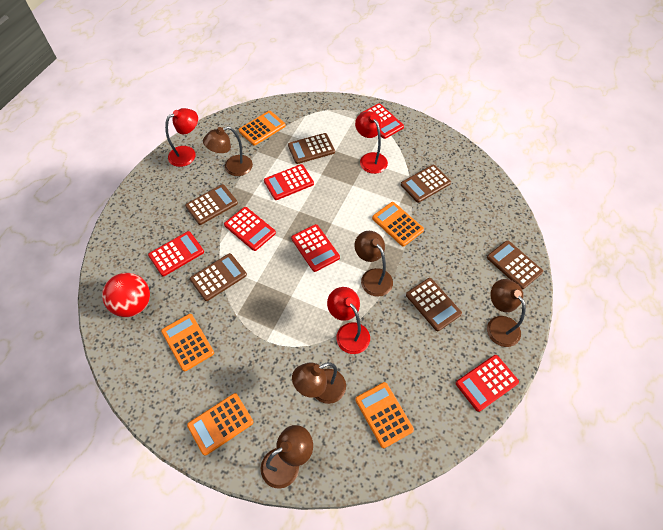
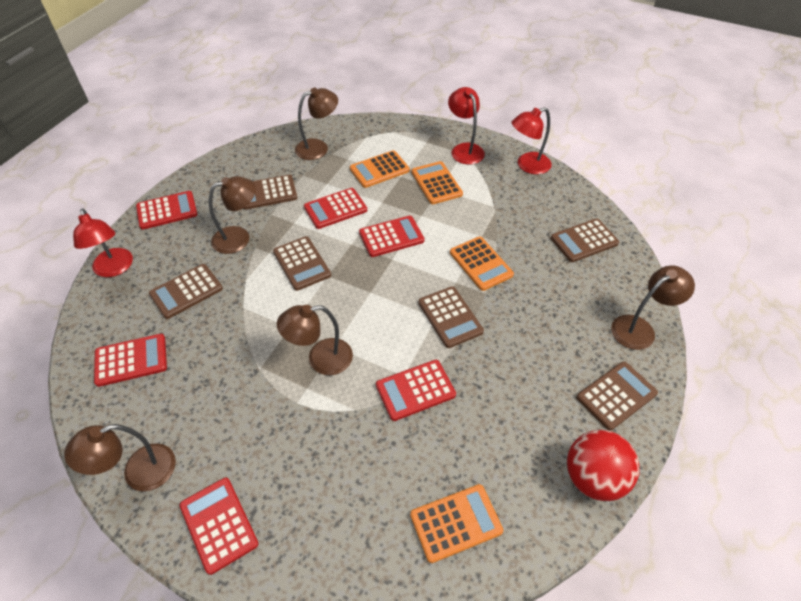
orange calculator: 5 -> 4

